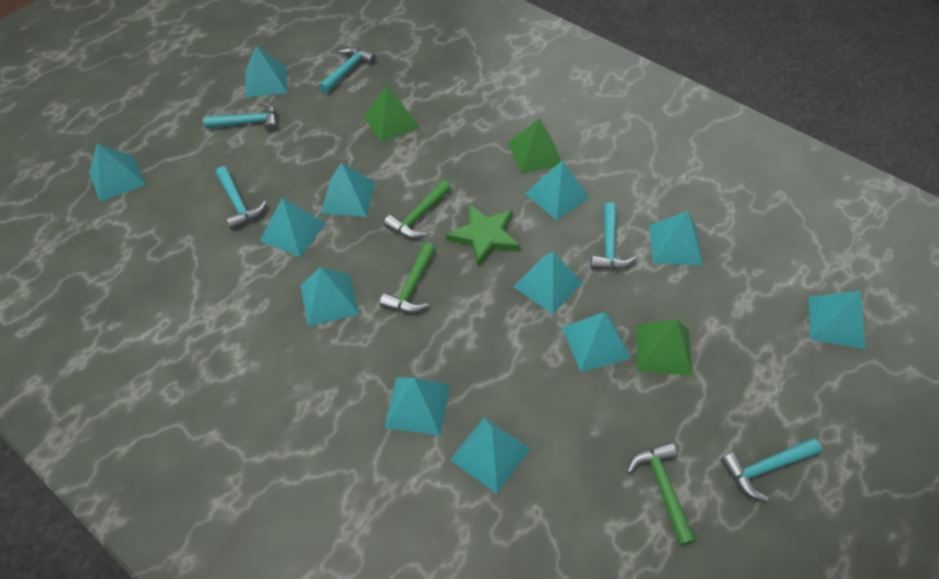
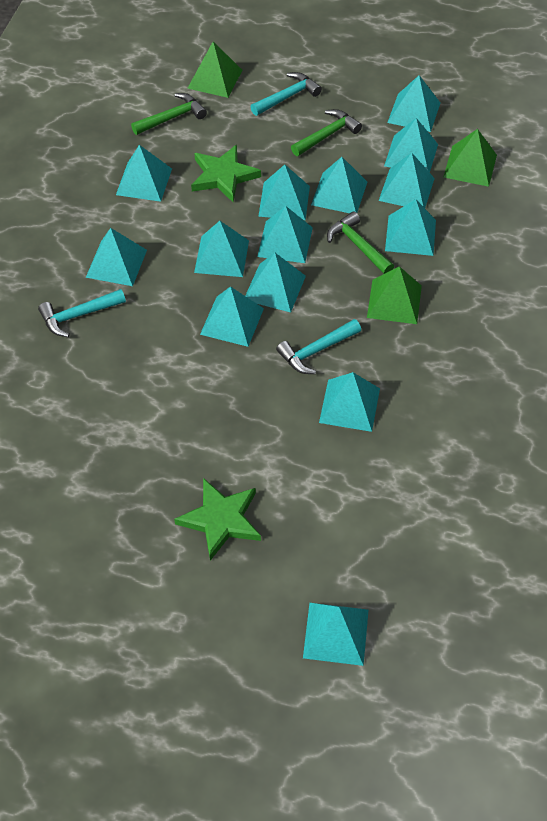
green star: 1 -> 2
turquoise hammer: 5 -> 3
turquoise pyramid: 12 -> 14

